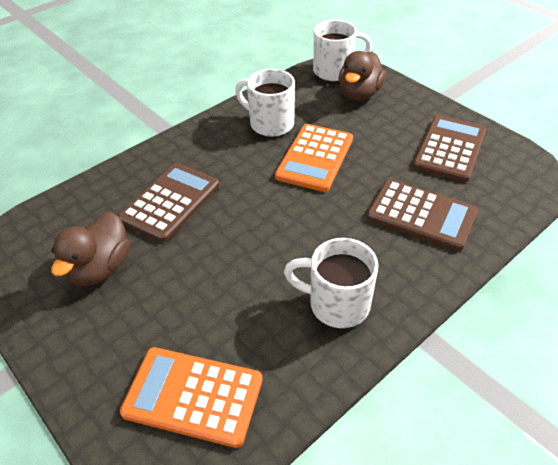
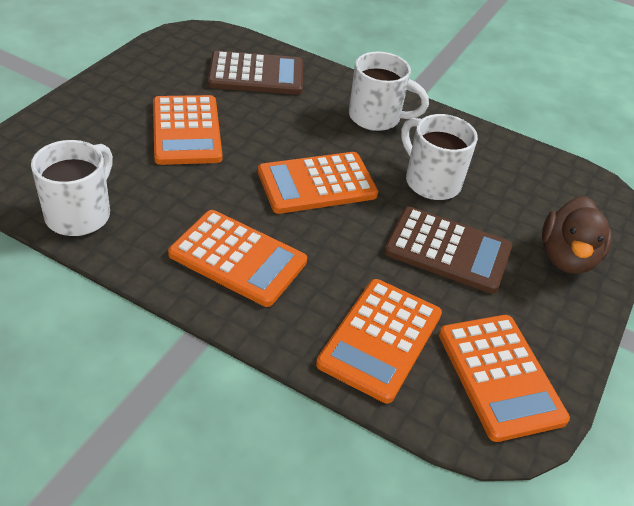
brown calculator: 3 -> 2
brown duck: 2 -> 1
orange calculator: 2 -> 5

